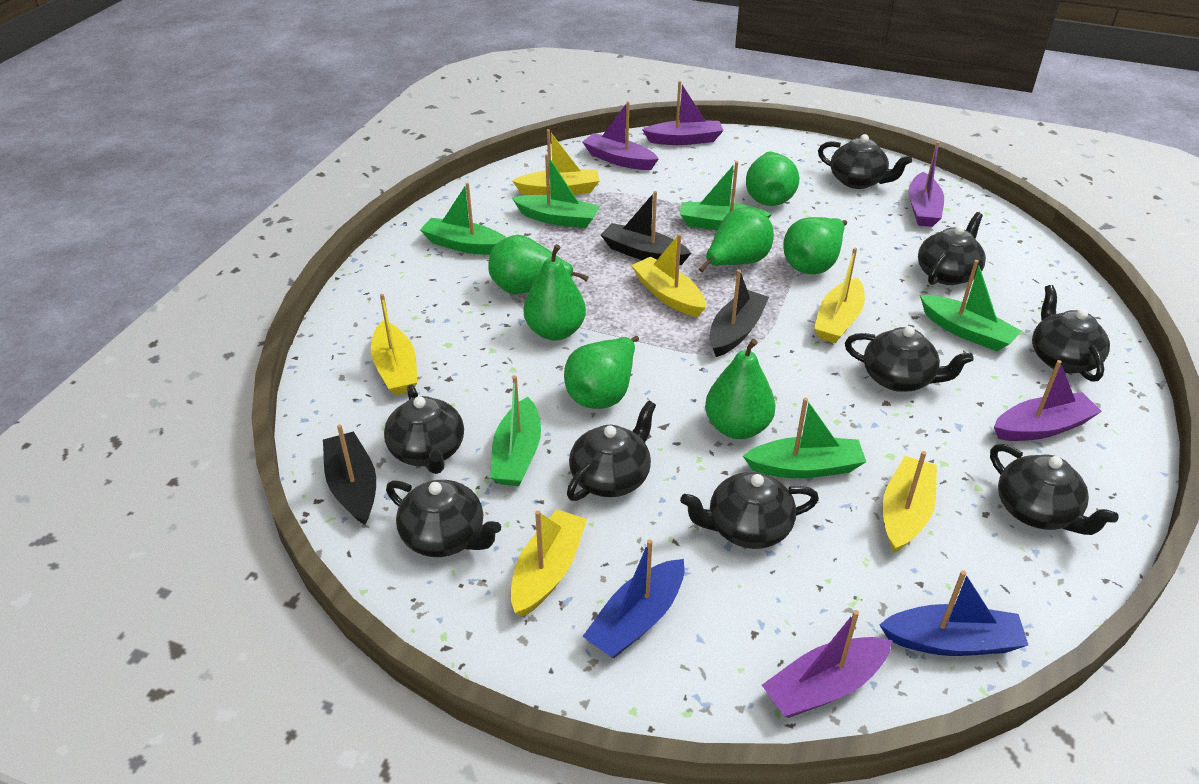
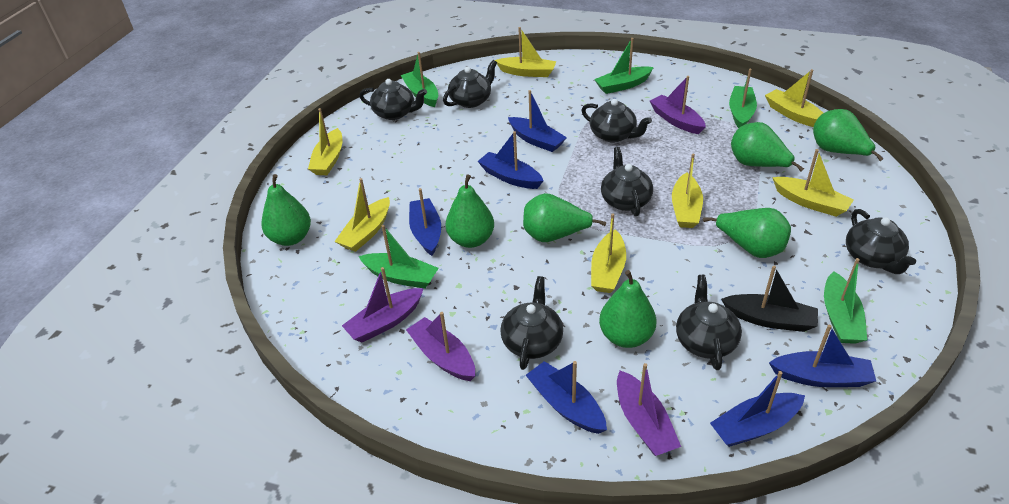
black boat: 3 -> 1
black teapot: 9 -> 7
blue boat: 2 -> 6
green boat: 6 -> 5
purple boat: 5 -> 4
yellow boat: 6 -> 7

